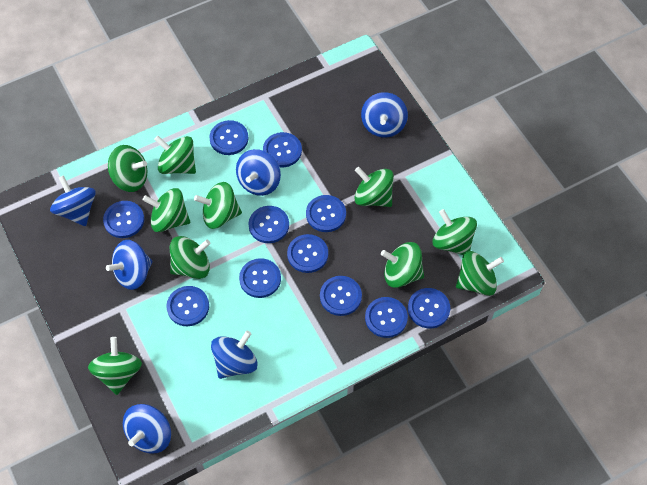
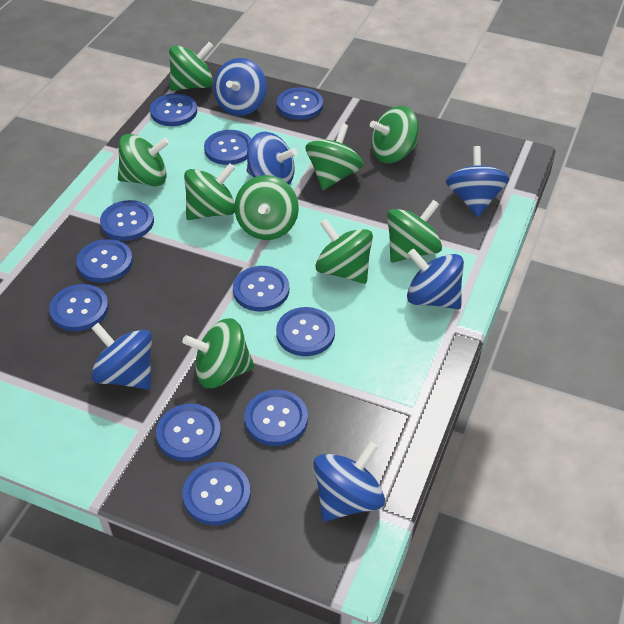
green spinning top: 10 -> 9

